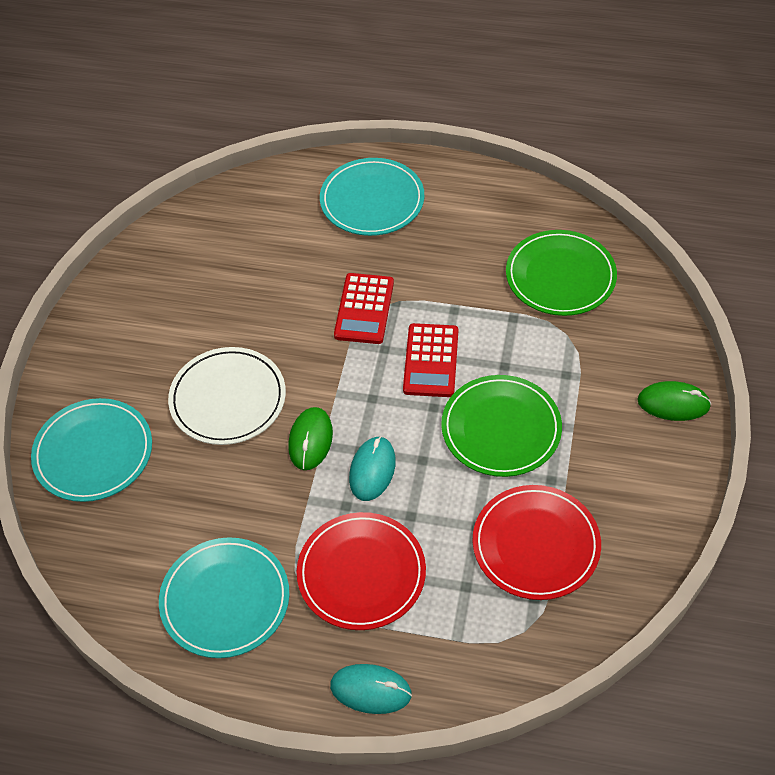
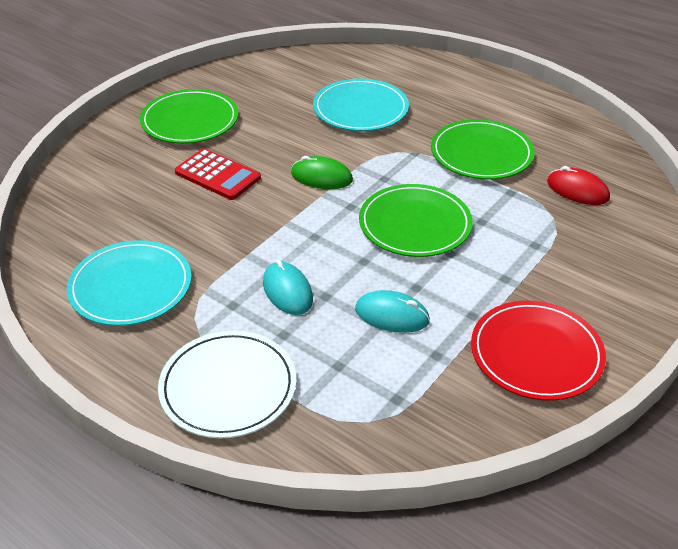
green mouse: 2 -> 1
green plate: 2 -> 3
red calculator: 2 -> 1
red mouse: 0 -> 1
red plate: 2 -> 1
turquoise plate: 3 -> 2

